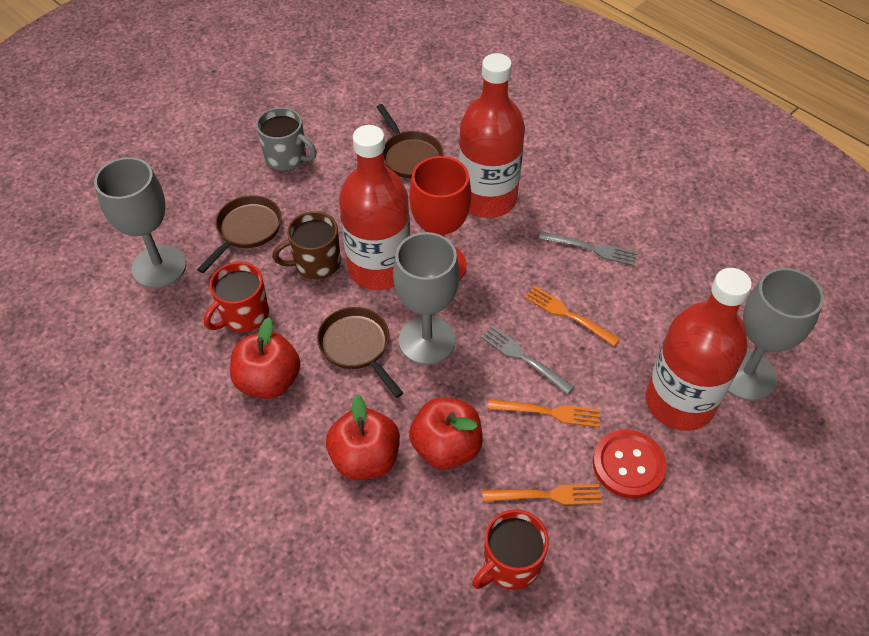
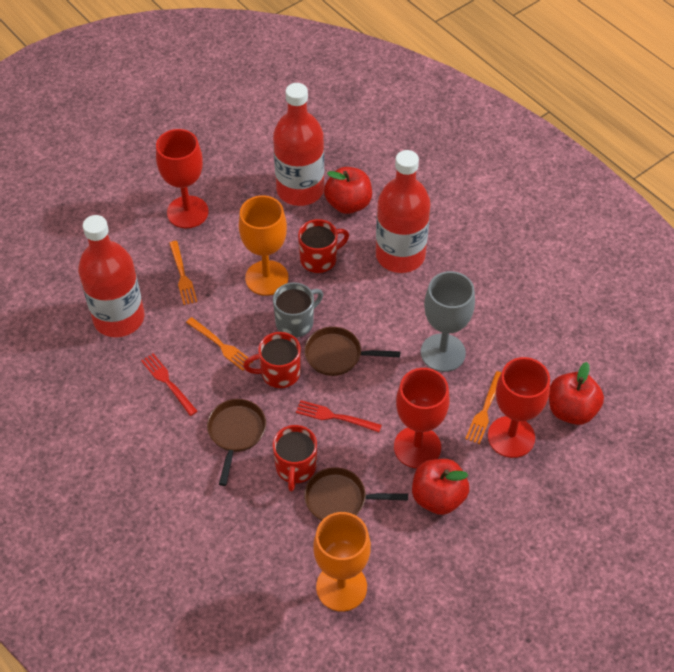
brown mug: 1 -> 0
grey fork: 2 -> 0
grey goblet: 3 -> 1
orange goblet: 0 -> 2
red button: 1 -> 0
red fork: 0 -> 2
red goblet: 1 -> 3
red mug: 2 -> 3

